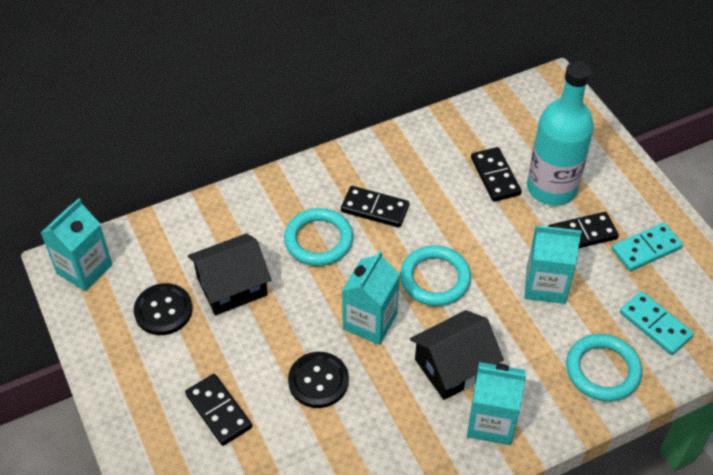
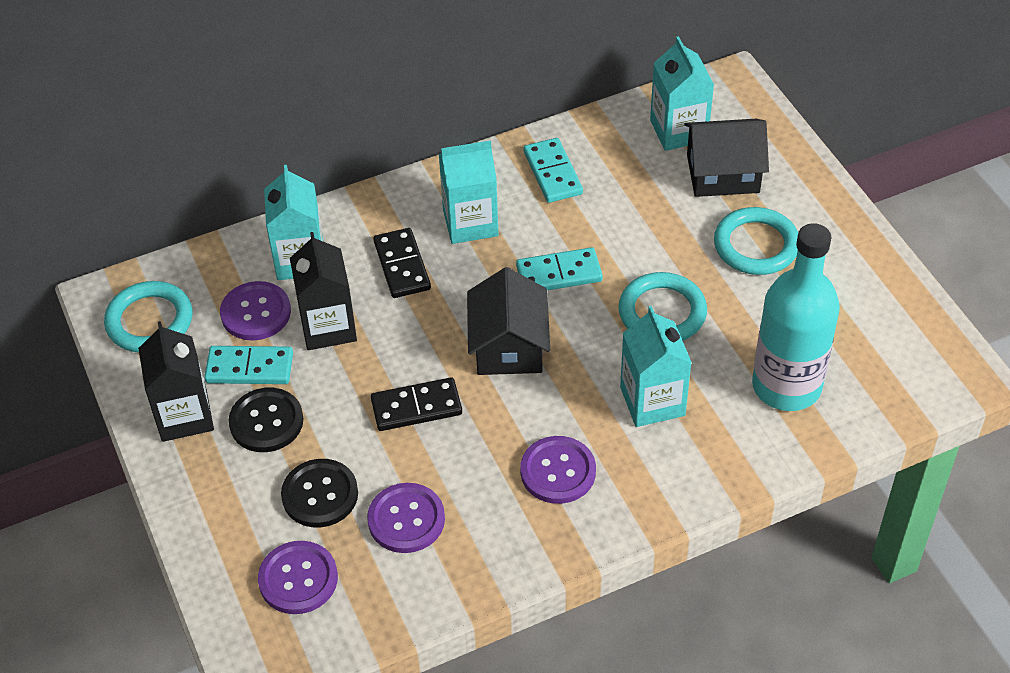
black carton: 0 -> 2
black domino: 4 -> 2
purple button: 0 -> 4
turquoise domino: 2 -> 3

